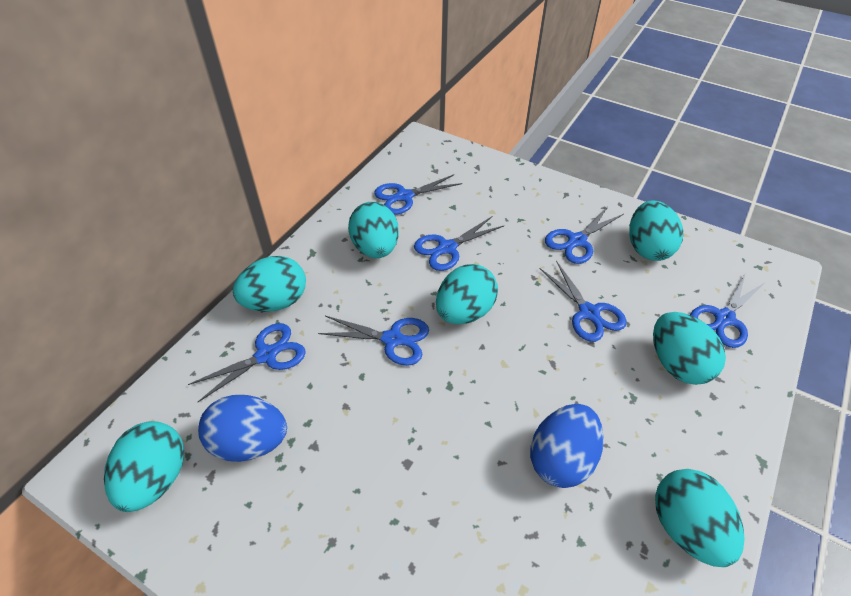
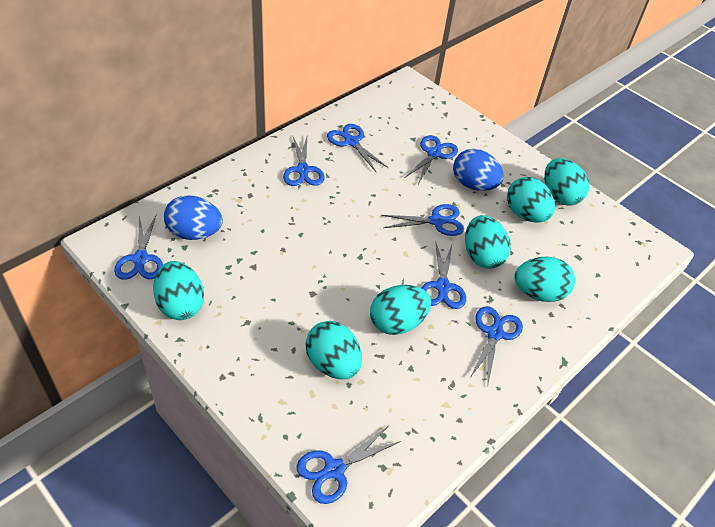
blue scissors: 7 -> 8

